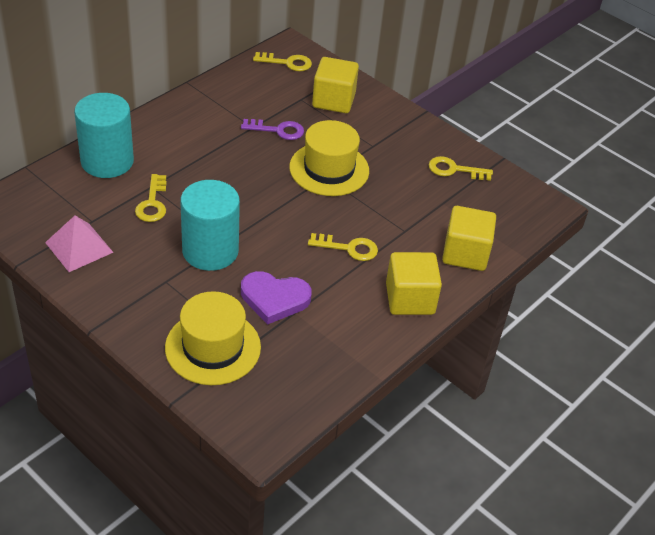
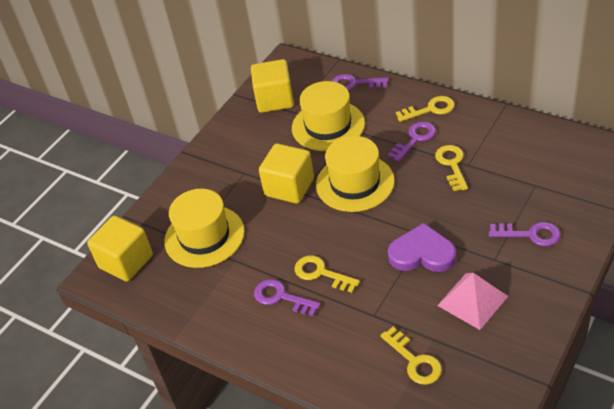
purple key: 1 -> 4
turquoise cylinder: 2 -> 0
yellow hat: 2 -> 3

